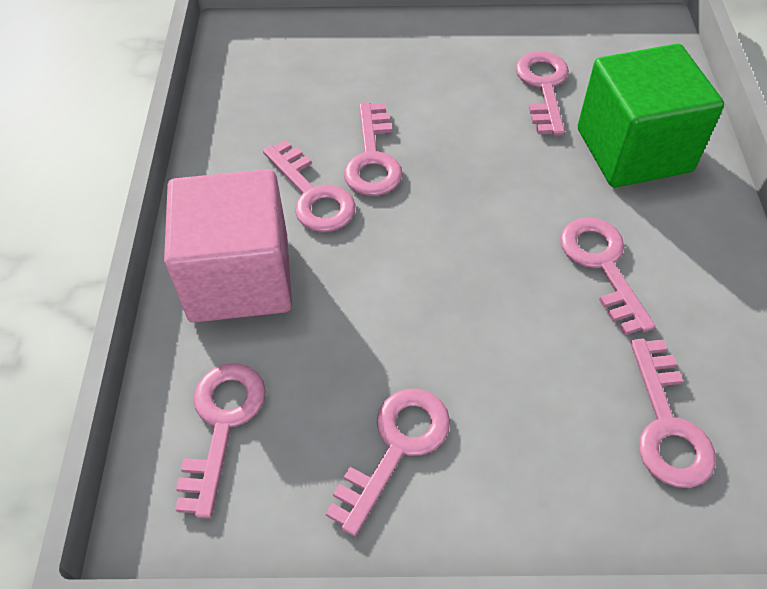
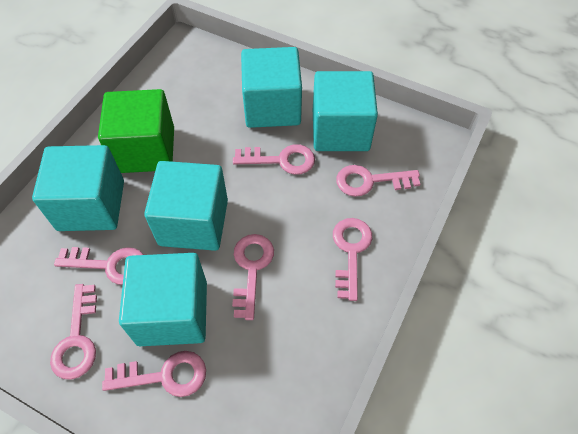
pink cube: 1 -> 0
turquoise cube: 0 -> 5

